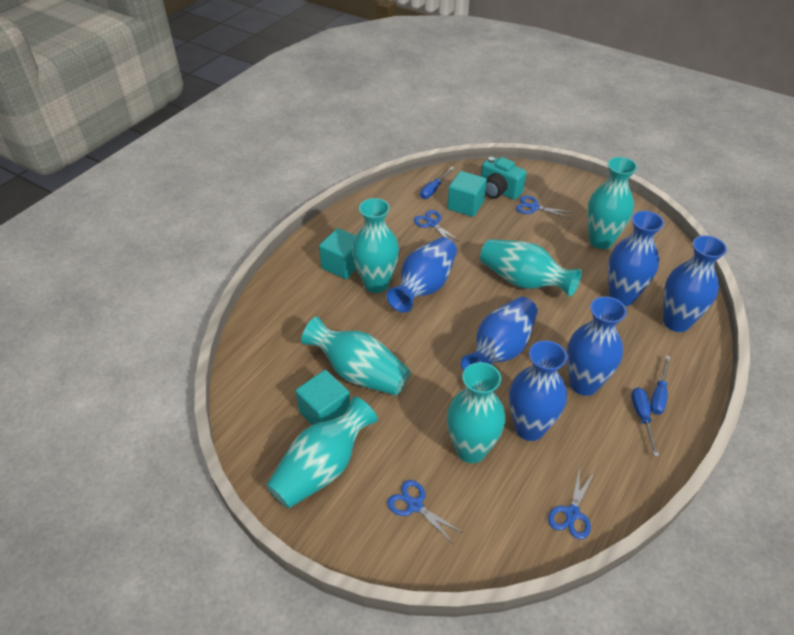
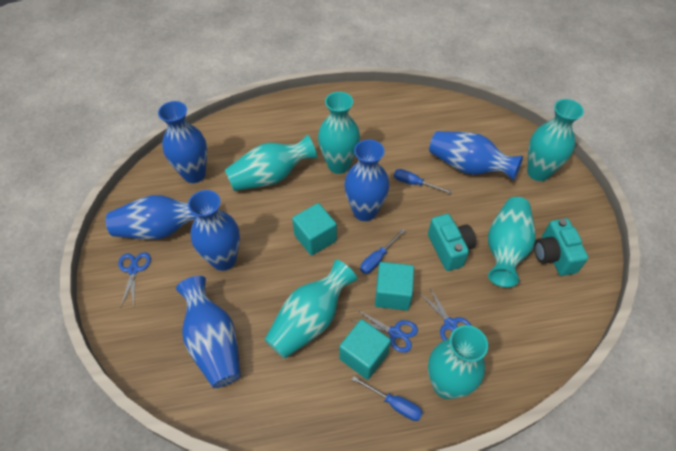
blue scissors: 4 -> 3
turquoise camera: 1 -> 2

